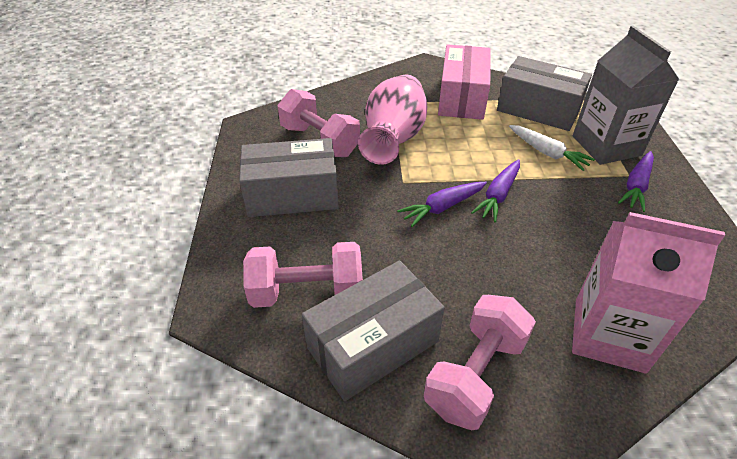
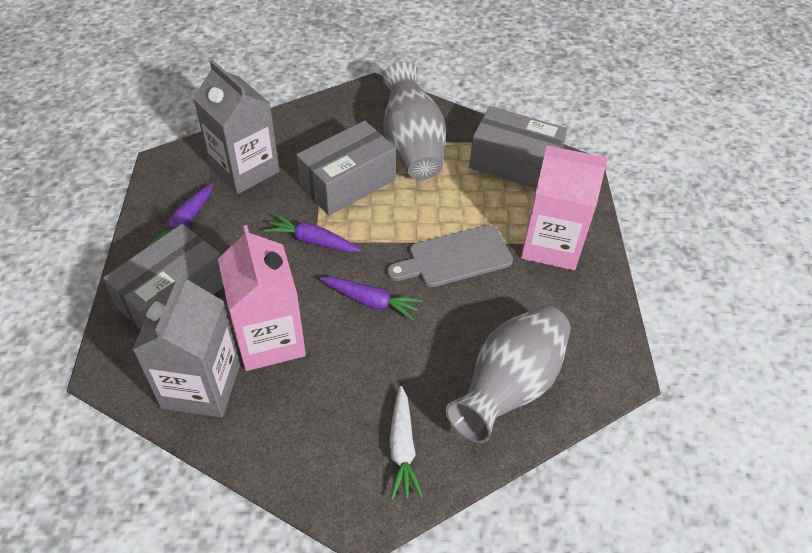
grey carton: 1 -> 2
grey cutting board: 0 -> 1
grey vase: 0 -> 2
pink box: 1 -> 0
pink carton: 1 -> 2
pink dumbbell: 3 -> 0
pink vase: 1 -> 0

